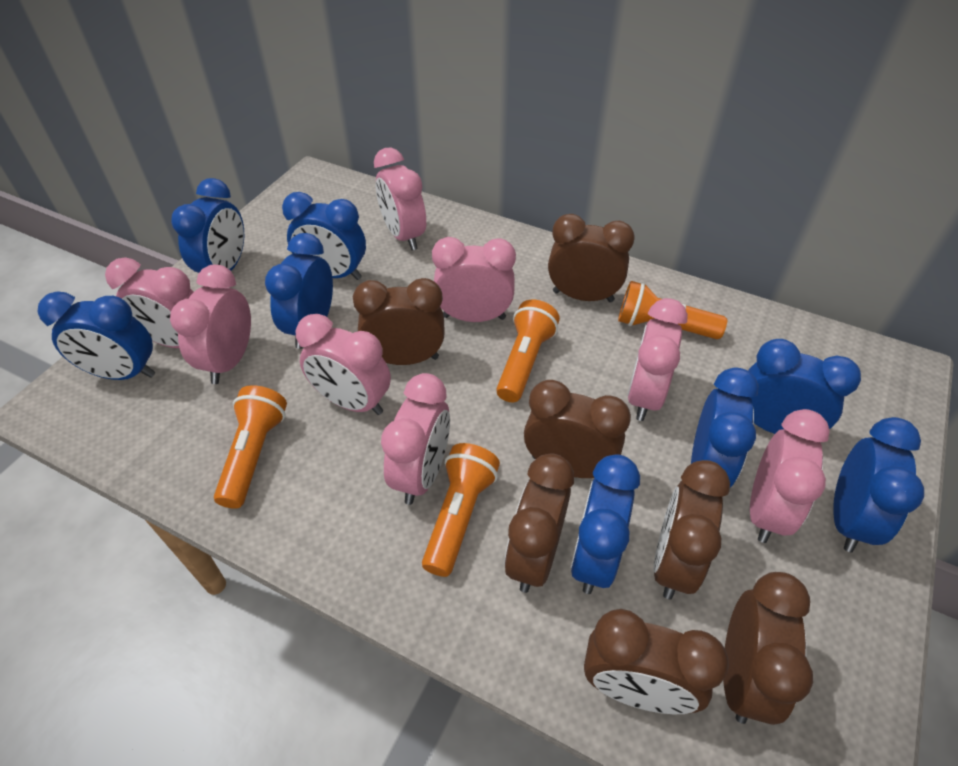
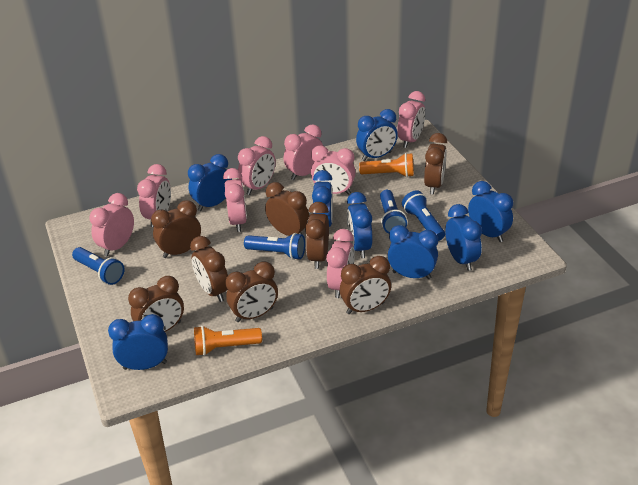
blue flashlight: 0 -> 4
brown clock: 7 -> 8
orange flashlight: 4 -> 2

